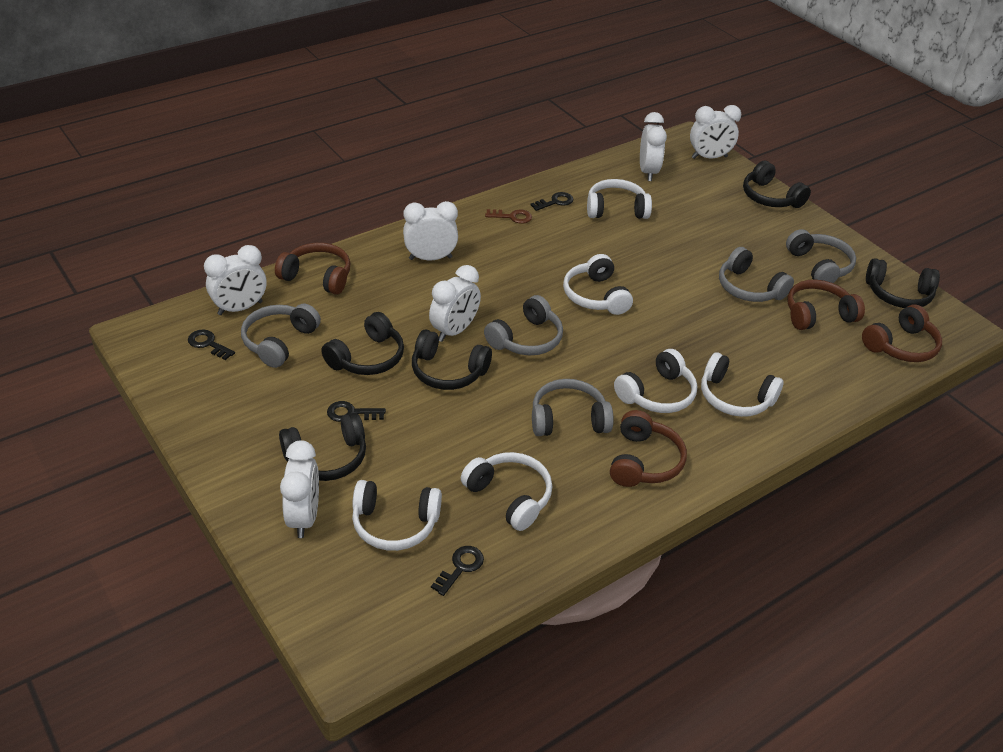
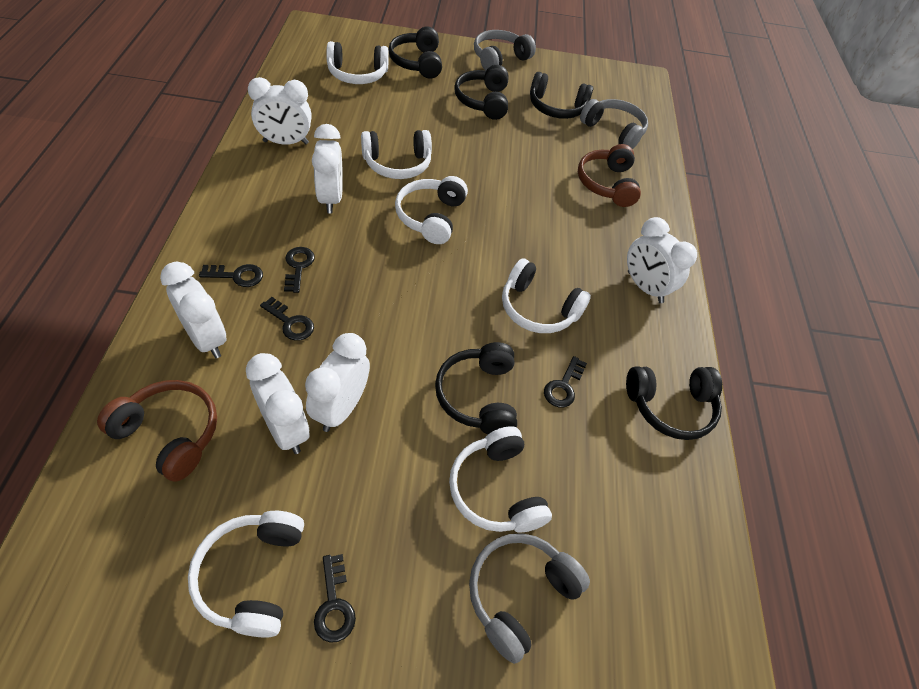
black key: 4 -> 5
brown headphones: 4 -> 2
brown key: 1 -> 0
grey headphones: 5 -> 3

